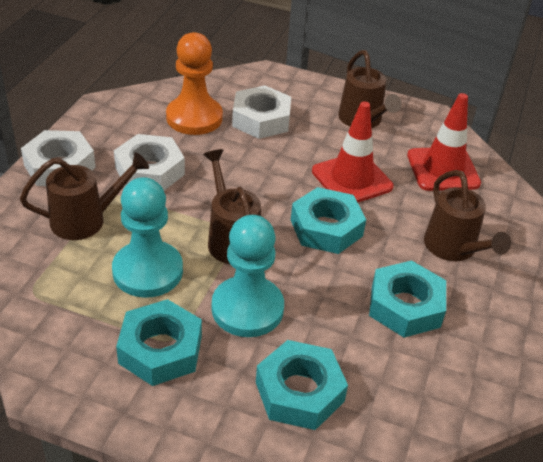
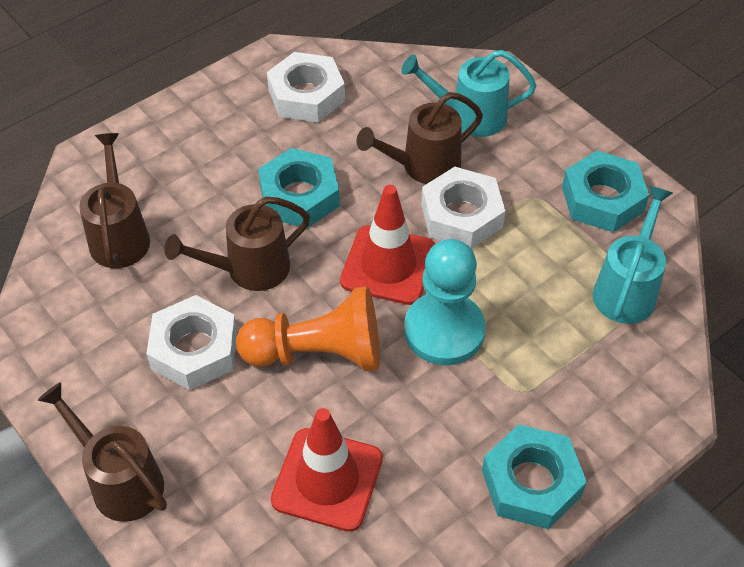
turquoise nut: 4 -> 3
turquoise pawn: 2 -> 1
turquoise watering can: 0 -> 2

